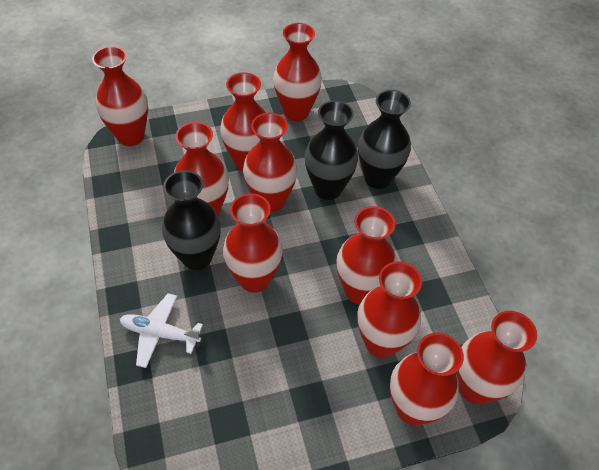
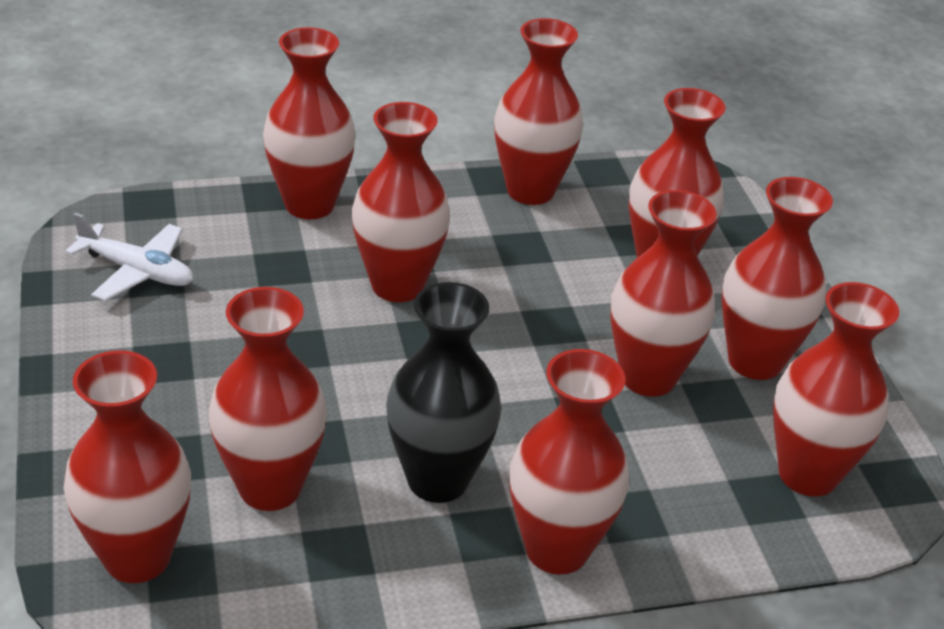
black vase: 3 -> 1

